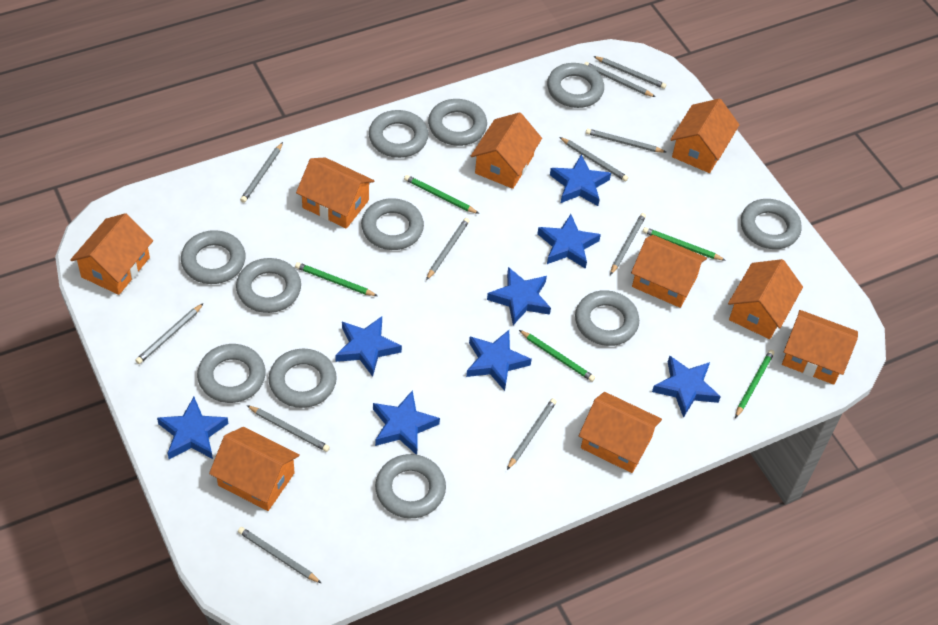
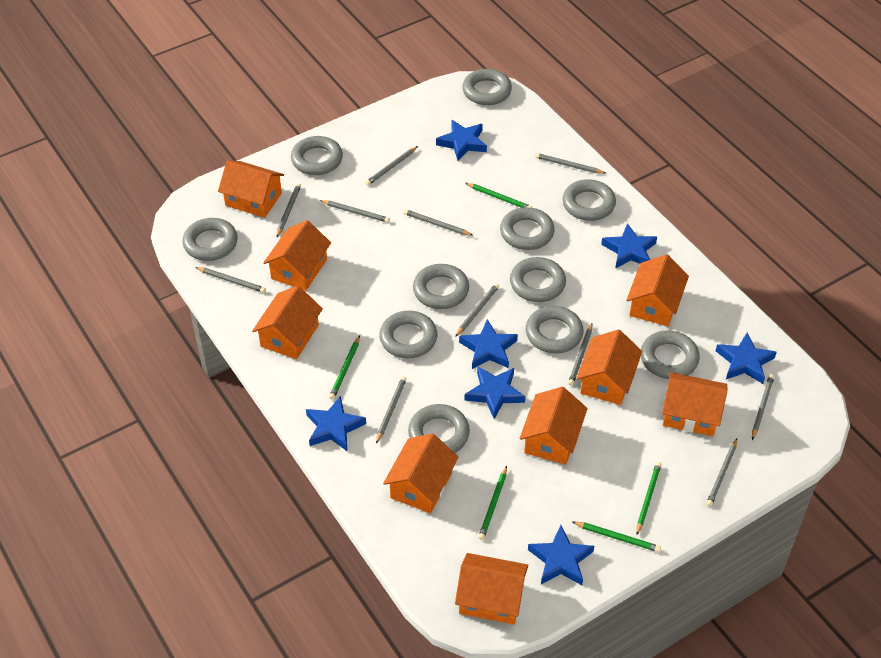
blue star: 8 -> 7

